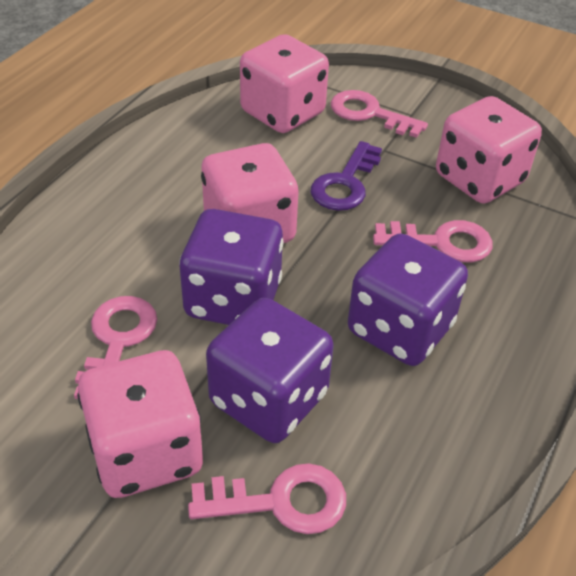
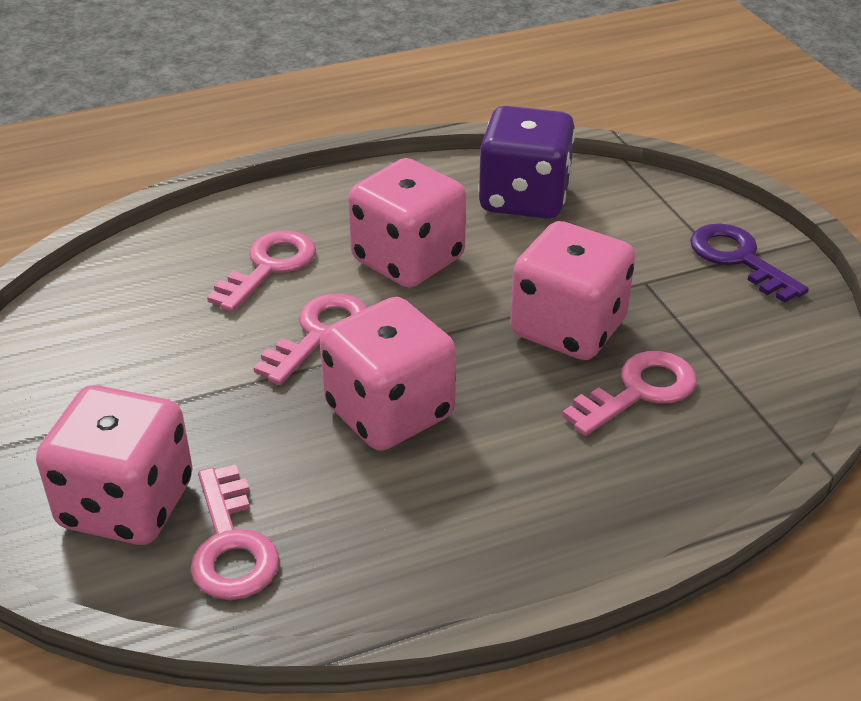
purple dice: 3 -> 1

